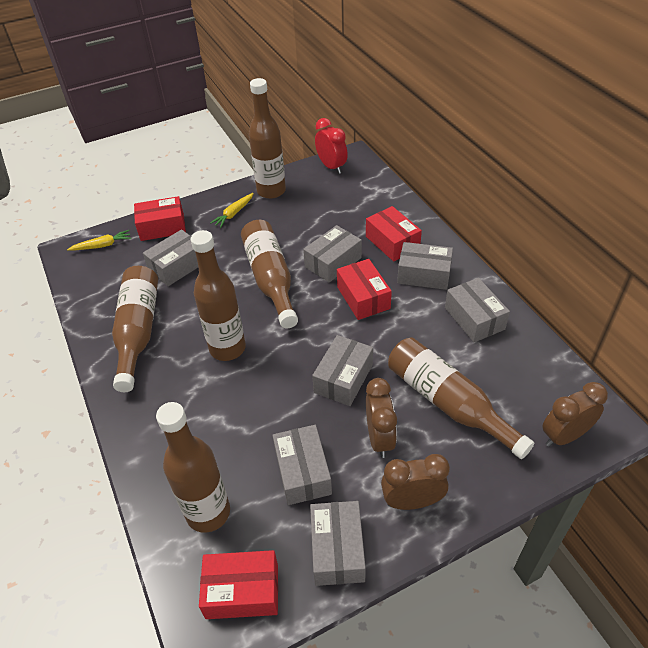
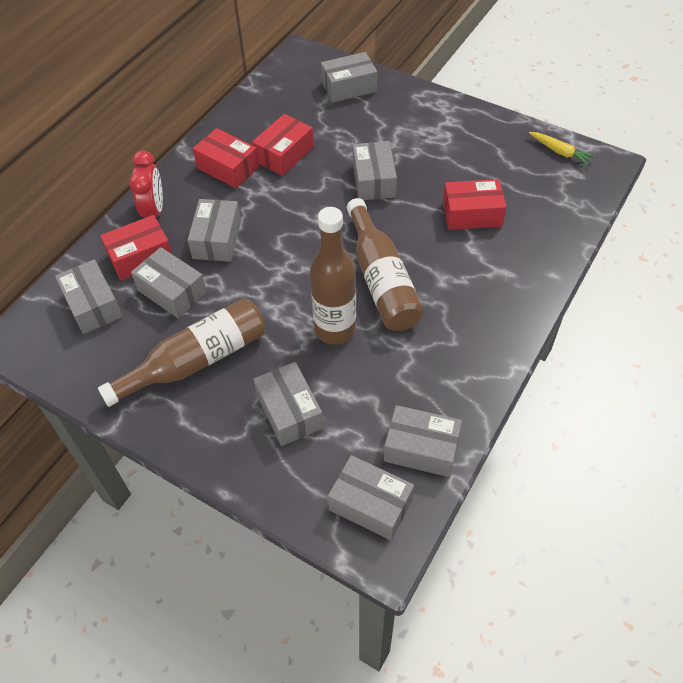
brown bottle: 6 -> 3
brown clock: 3 -> 0
grey box: 7 -> 8
yellow carrot: 2 -> 1

